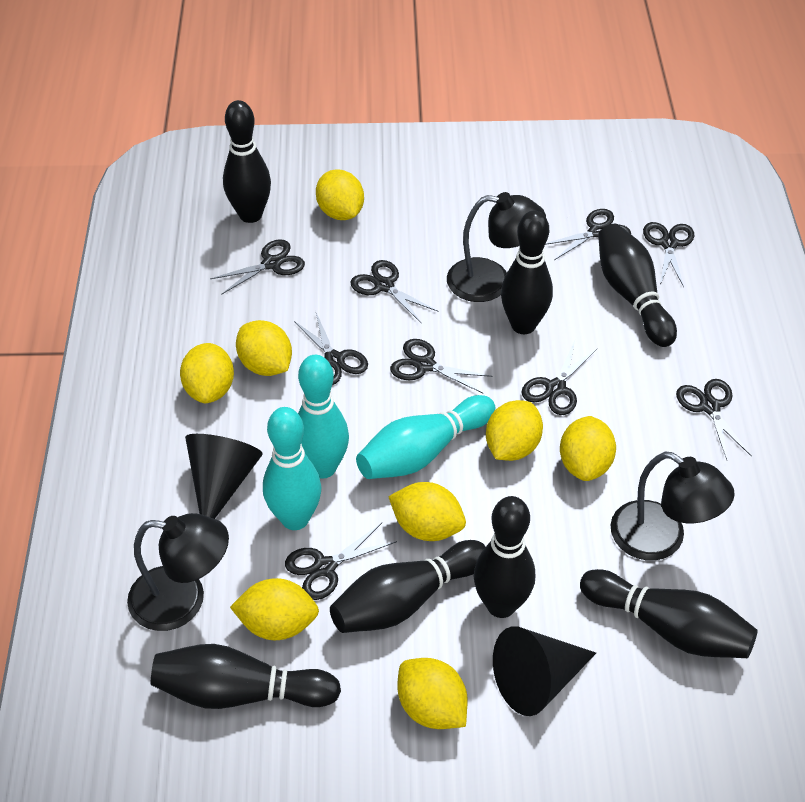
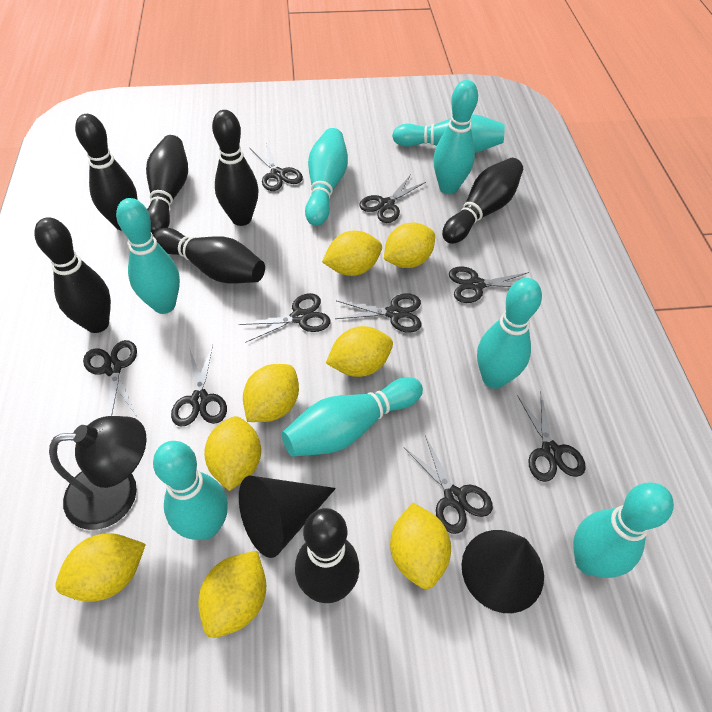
black lamp: 3 -> 1
turquoise bowling pin: 3 -> 8

